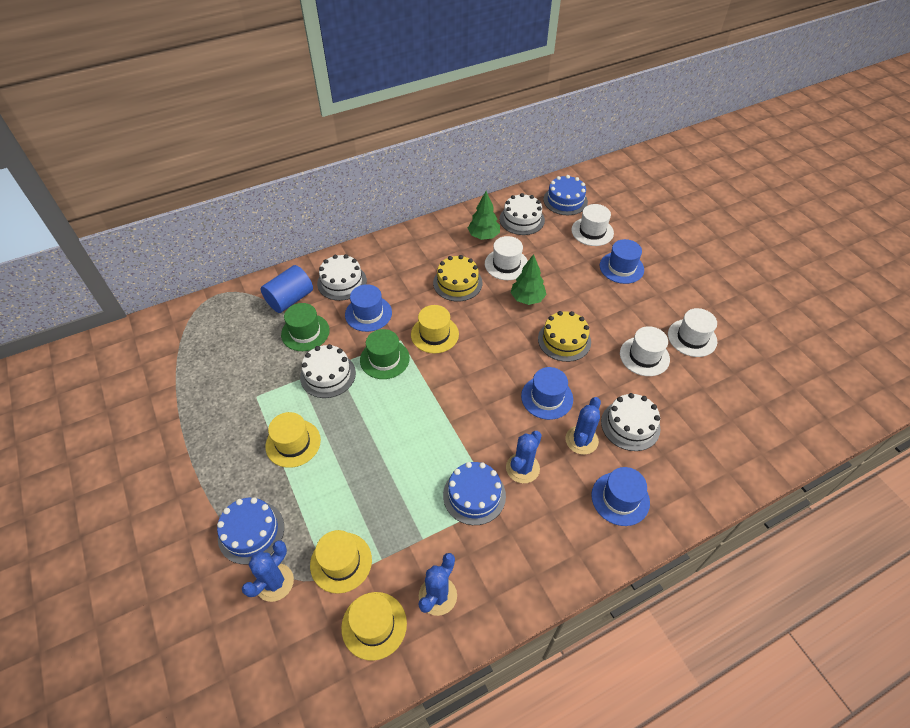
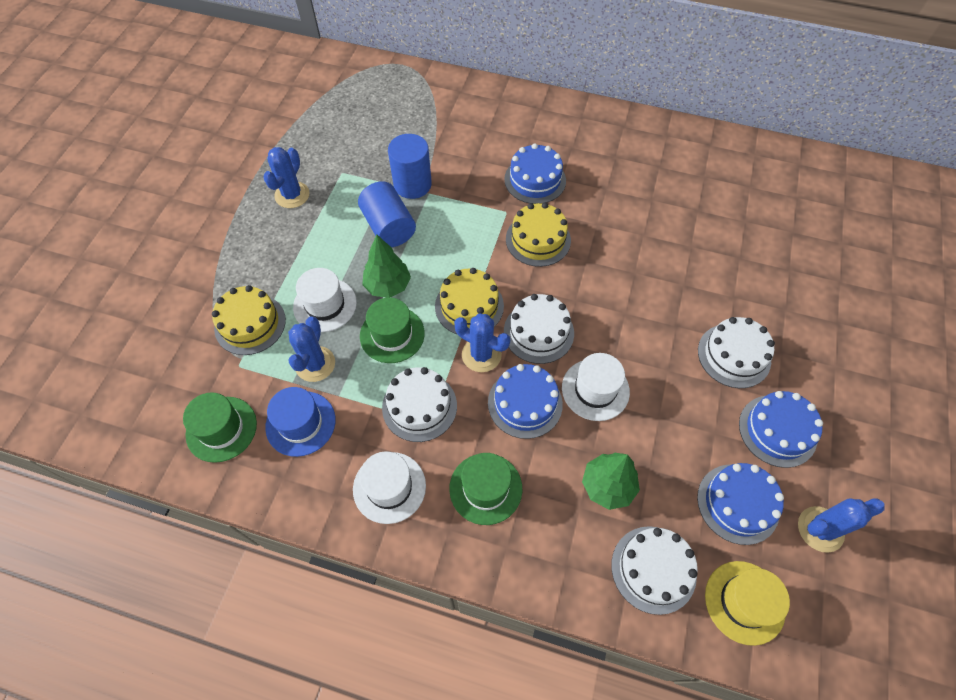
blue cake: 3 -> 4
blue cylinder: 1 -> 2
blue hat: 4 -> 1
green hat: 2 -> 3
white hat: 4 -> 3
yellow cake: 2 -> 3
yellow hat: 4 -> 1

